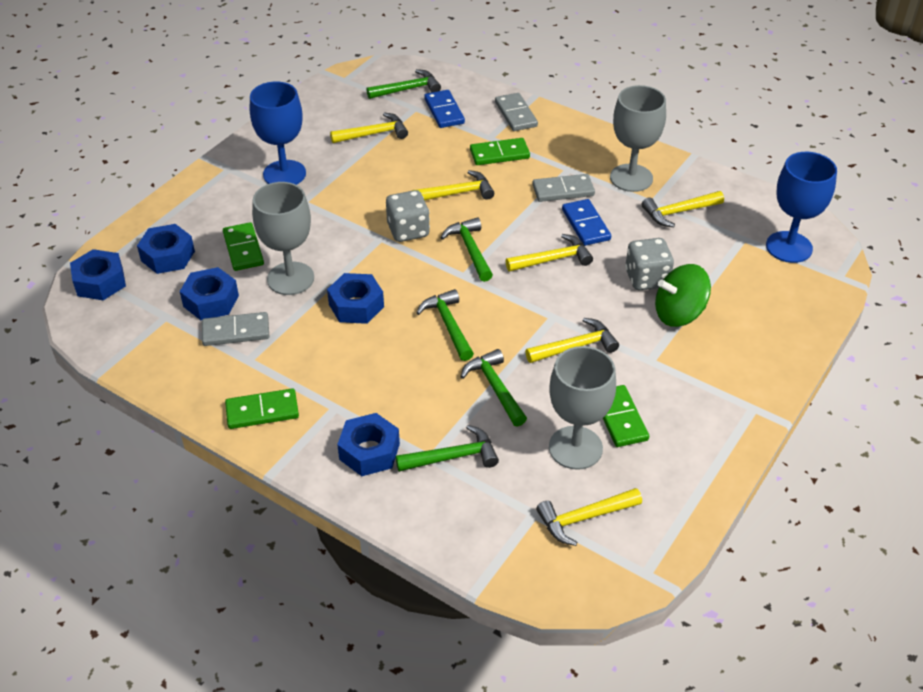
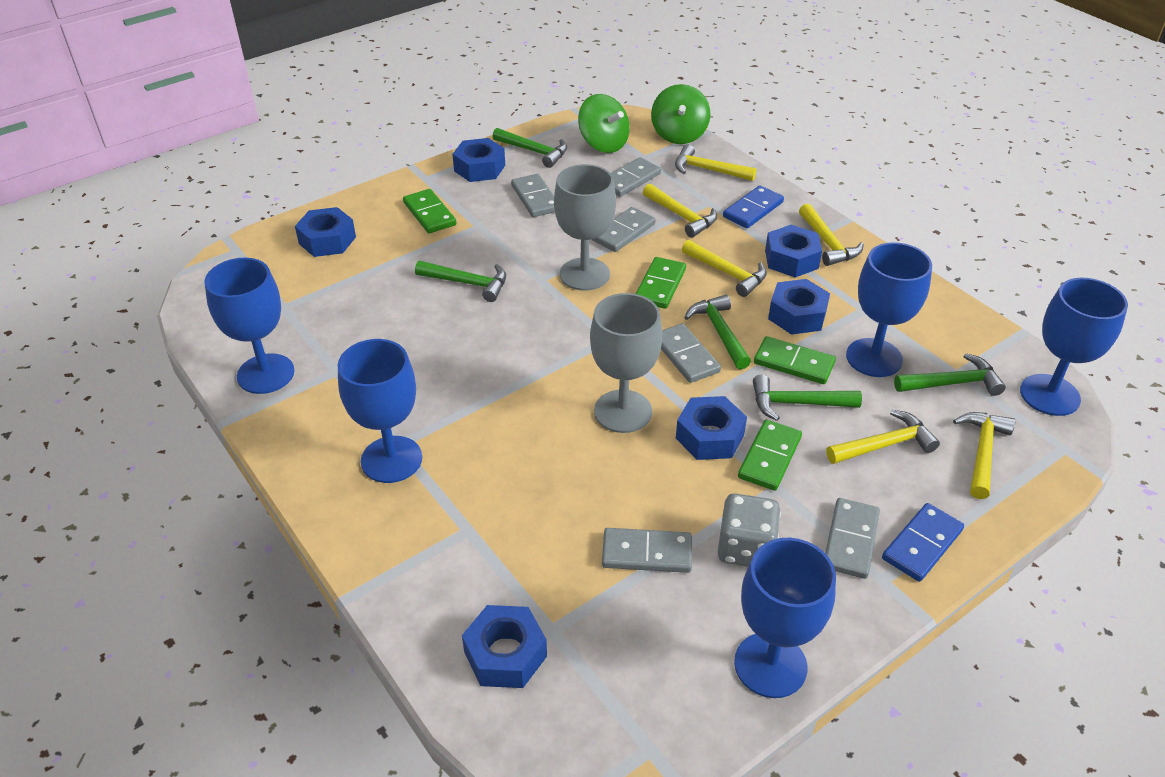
blue goblet: 2 -> 5
blue nut: 5 -> 6
green spinning top: 1 -> 2
grey dice: 2 -> 1
grey domino: 3 -> 6
grey goblet: 3 -> 2

